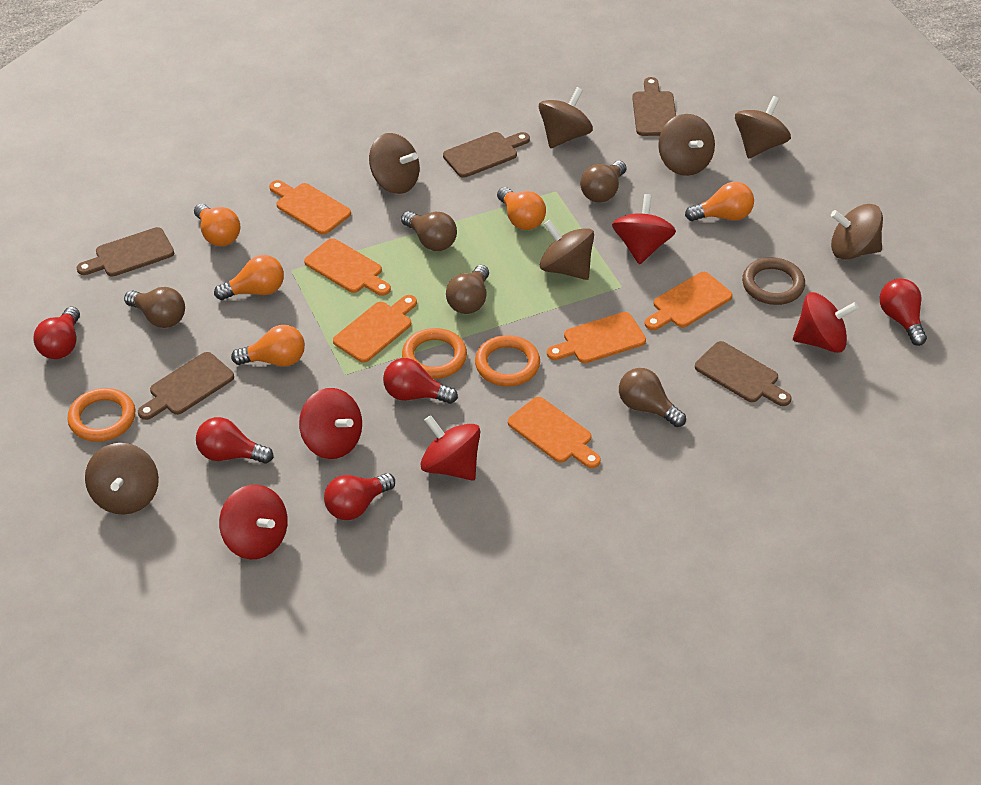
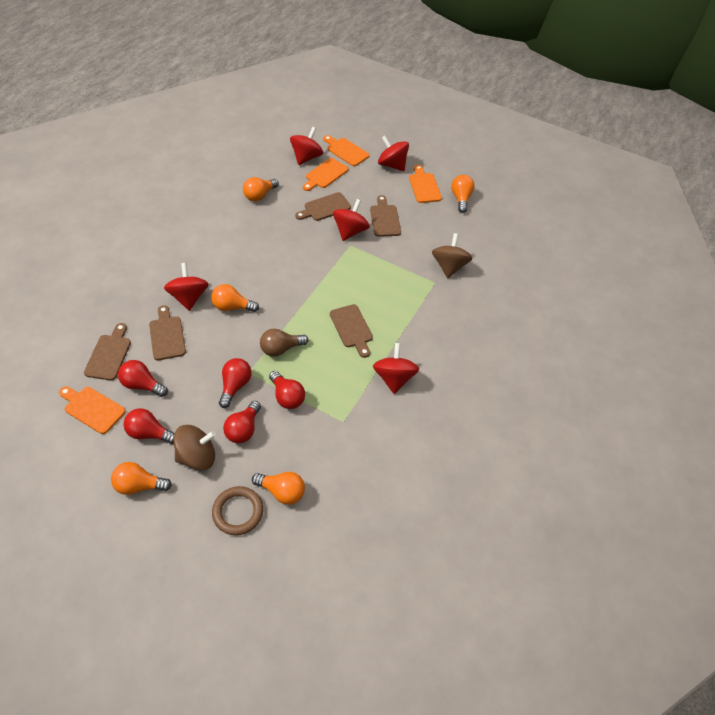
brown light bulb: 5 -> 1
brown spinning top: 7 -> 2
orange cutting board: 6 -> 4
orange ring: 3 -> 0

